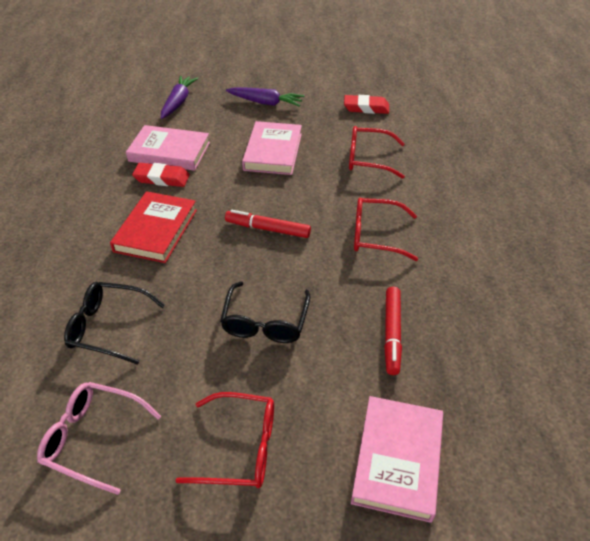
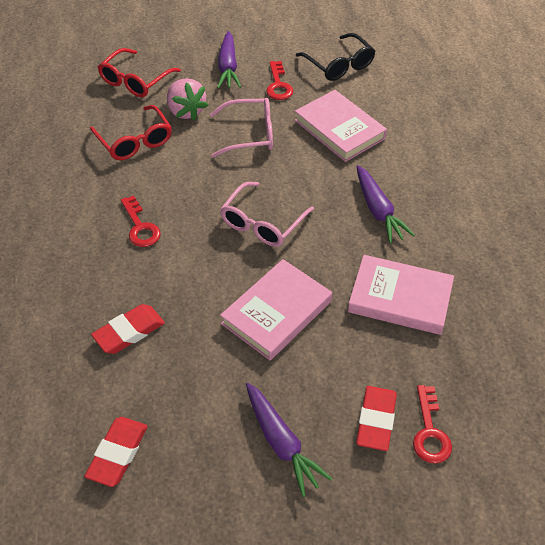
black glasses: 2 -> 1
pink glasses: 1 -> 2
pink strawberry: 0 -> 1
purple carrot: 2 -> 3
red book: 1 -> 0
red eraser: 2 -> 3
red glasses: 3 -> 2
red key: 0 -> 3
red marker: 2 -> 0

